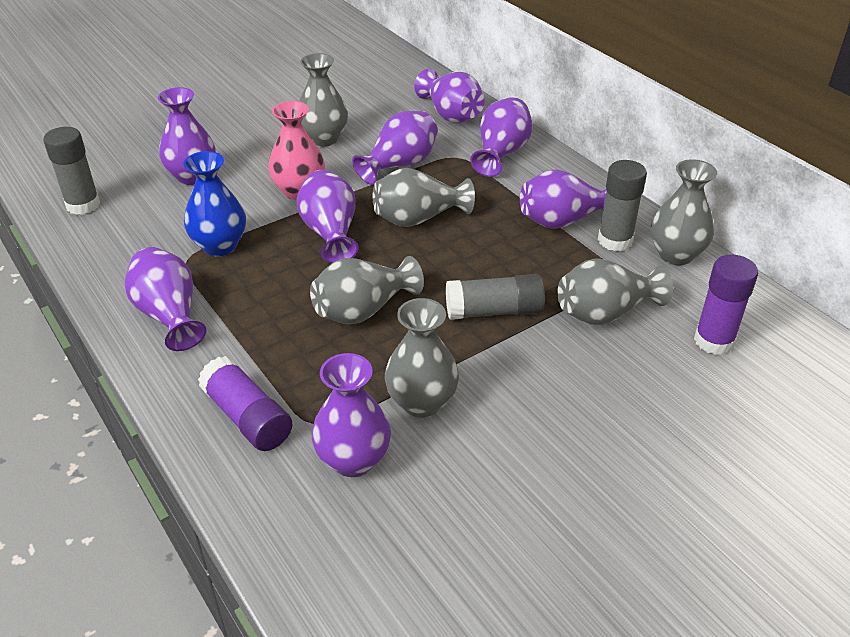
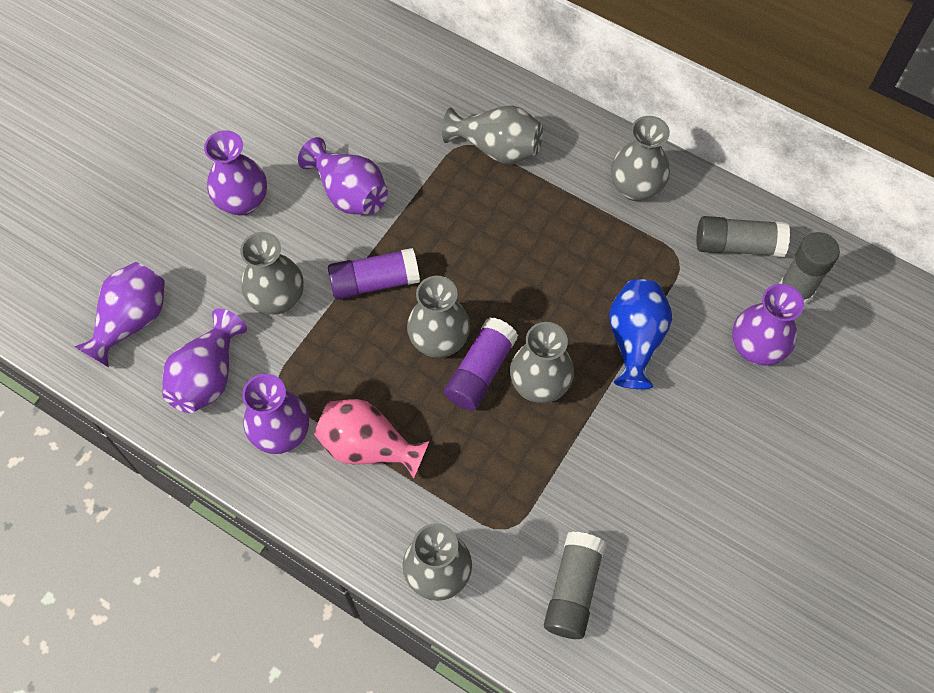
purple vase: 8 -> 6

